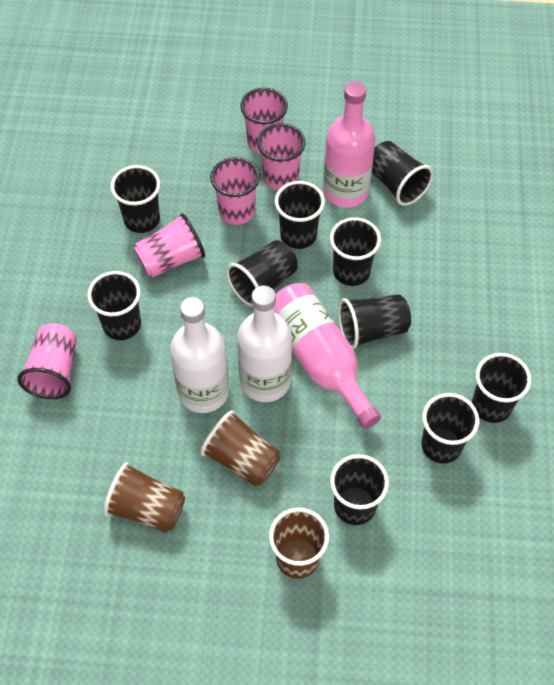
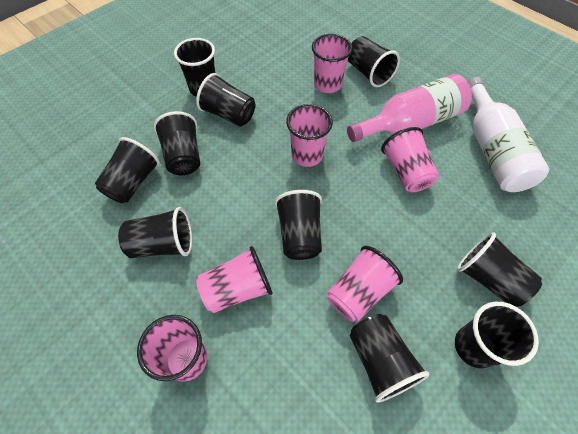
brown cup: 3 -> 0
pink bottle: 2 -> 1
pink cup: 5 -> 6
white bottle: 2 -> 1

